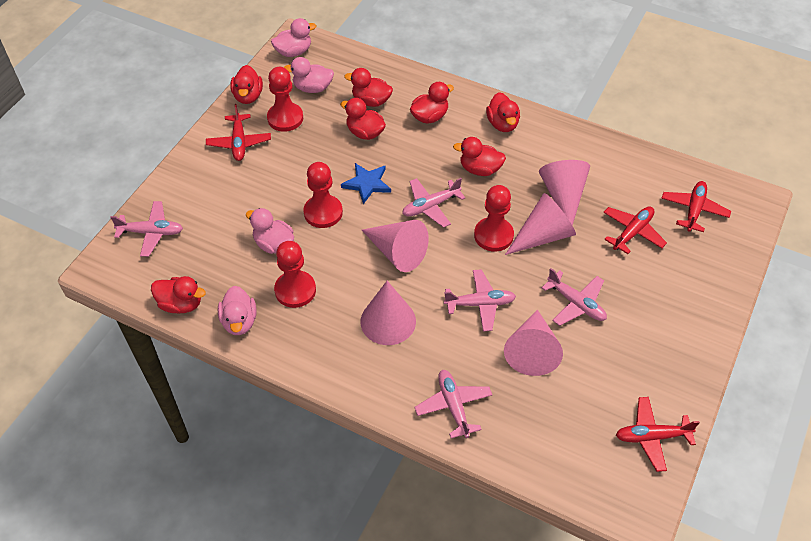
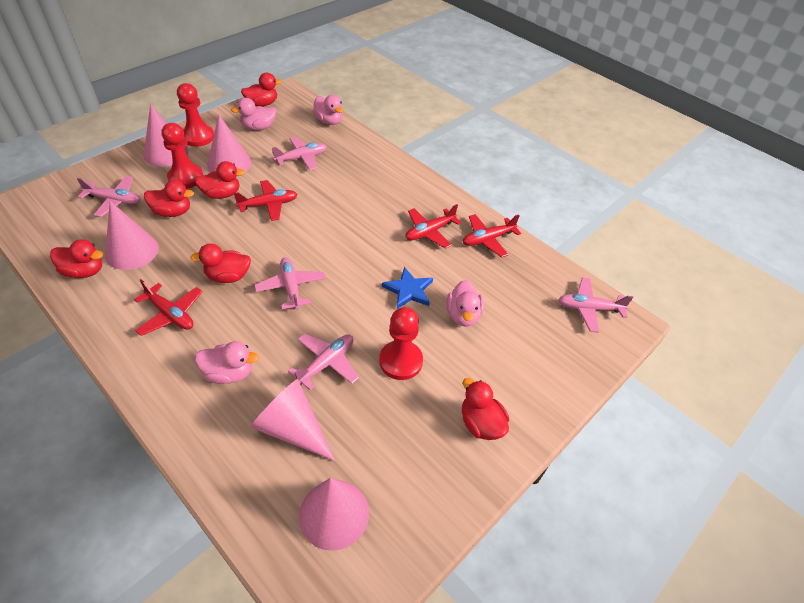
red duck: 7 -> 6
red pawn: 4 -> 3

